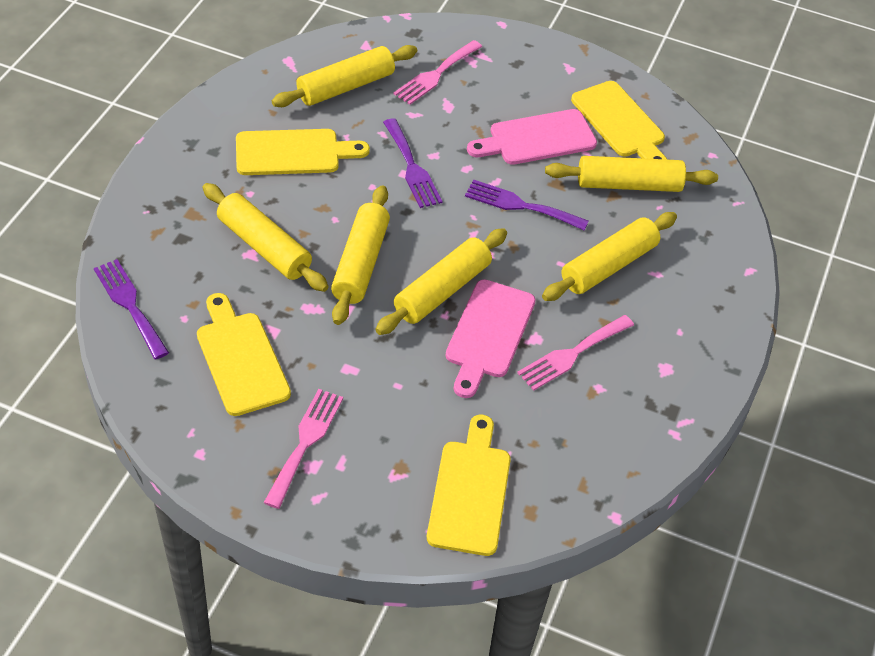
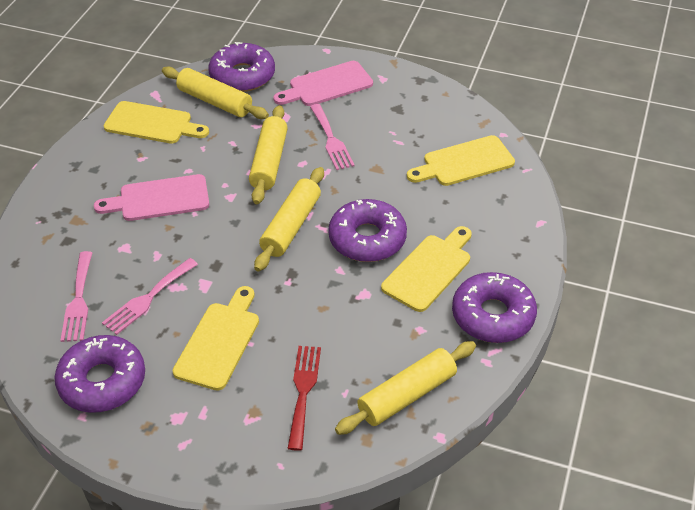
purple donut: 0 -> 4
purple fork: 3 -> 0
red fork: 0 -> 1
yellow rolling pin: 6 -> 4

